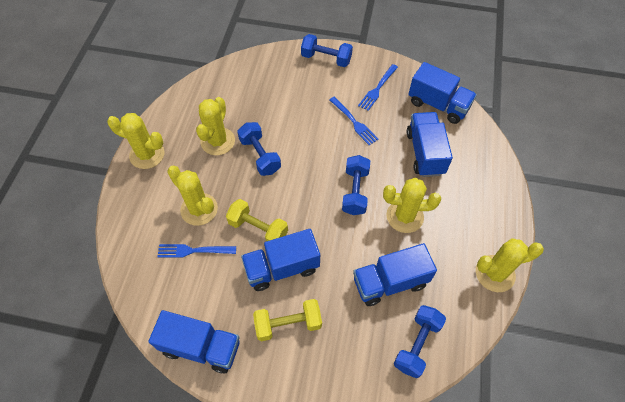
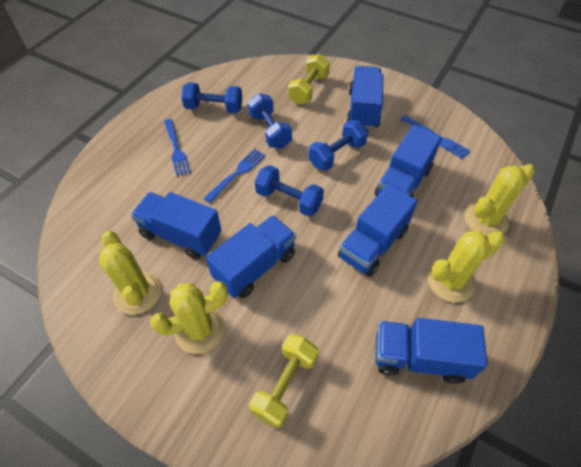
blue truck: 5 -> 6
yellow cactus: 5 -> 4

